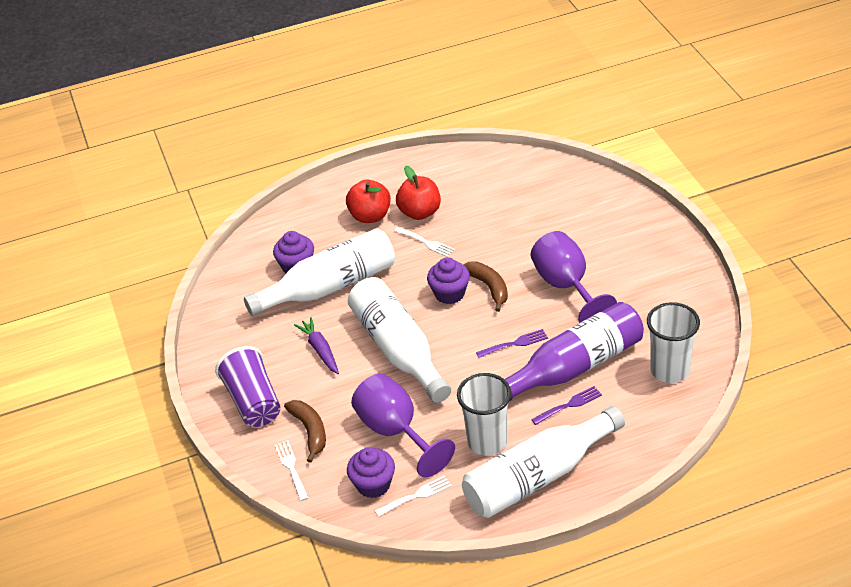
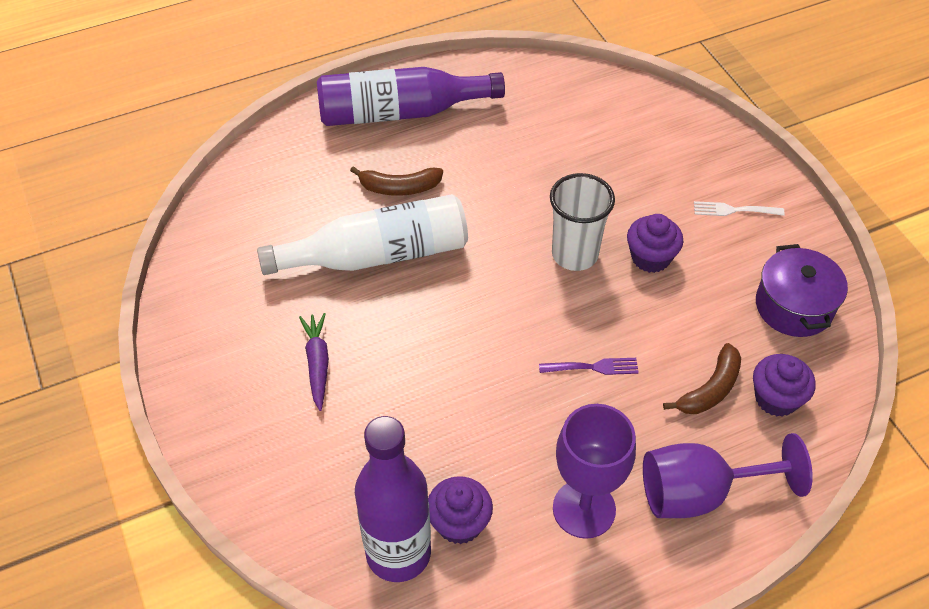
purple bottle: 1 -> 2
purple cup: 1 -> 0
purple fork: 2 -> 1
purple pot: 0 -> 1
red apple: 2 -> 0
white bottle: 3 -> 1
white cup: 2 -> 1
white fork: 3 -> 1

